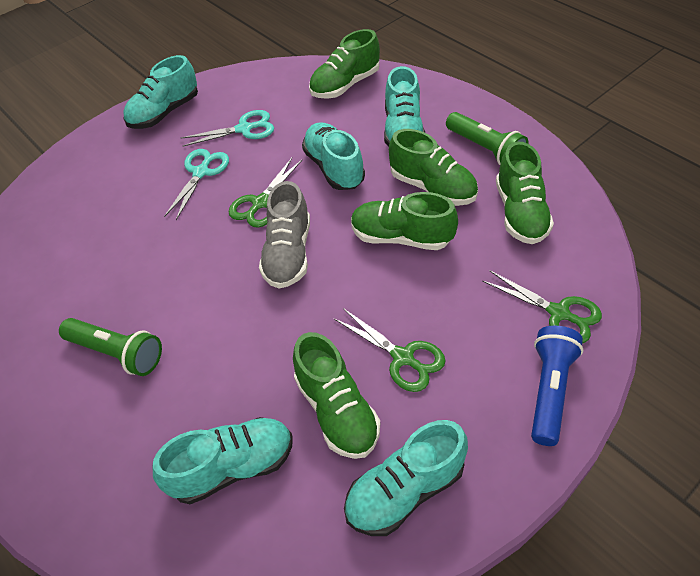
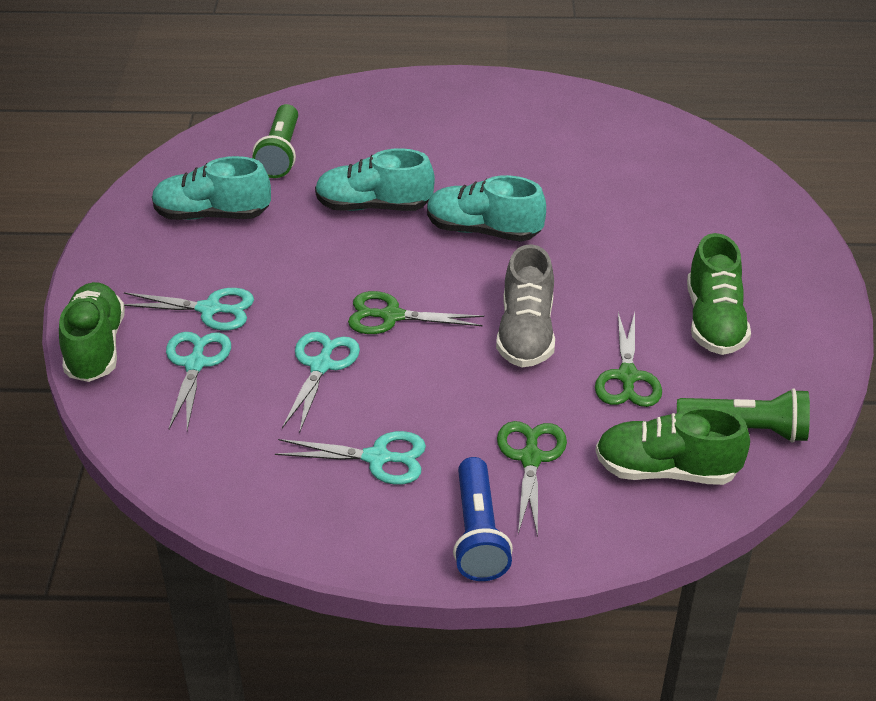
green shoe: 5 -> 3
turquoise scissors: 2 -> 4
turquoise shoe: 5 -> 3

